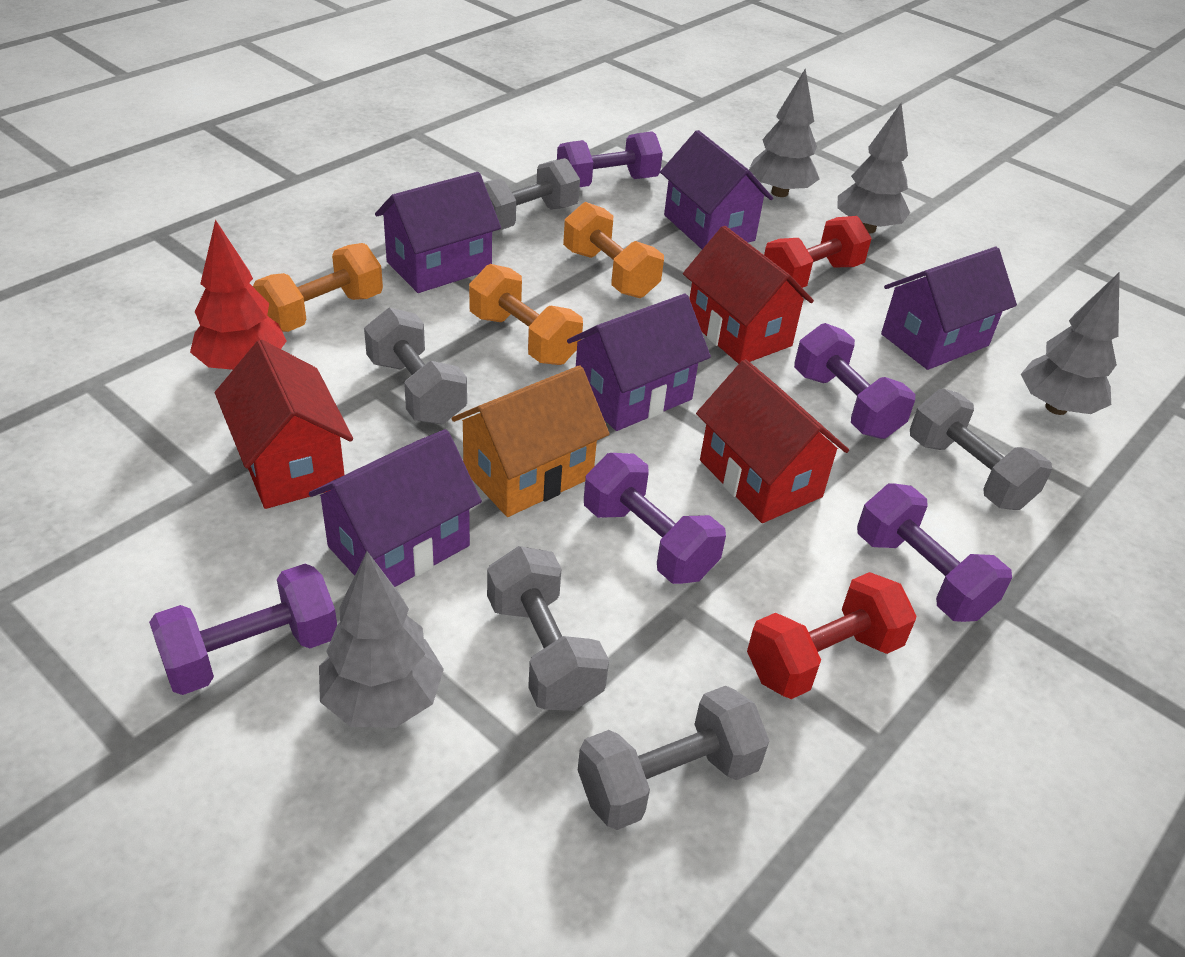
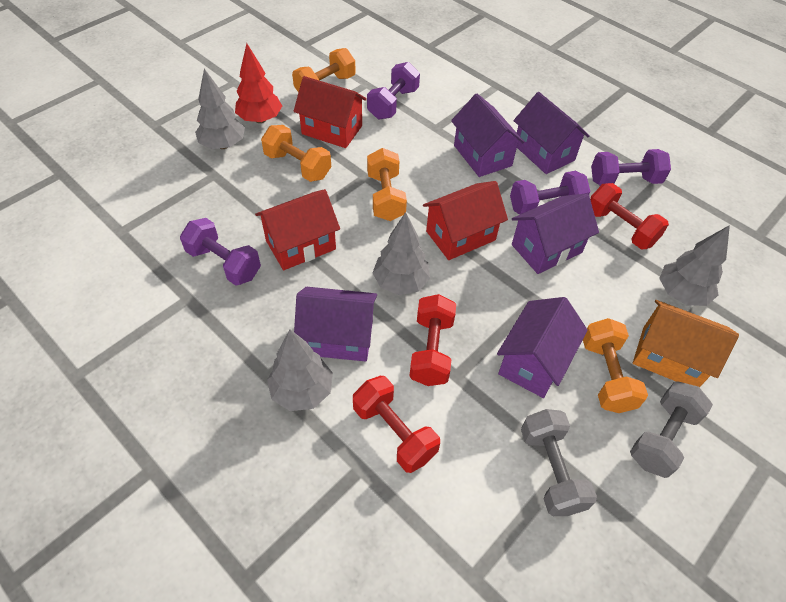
grey dumbbell: 5 -> 2
orange dumbbell: 3 -> 4
purple dumbbell: 5 -> 4
red dumbbell: 2 -> 3

